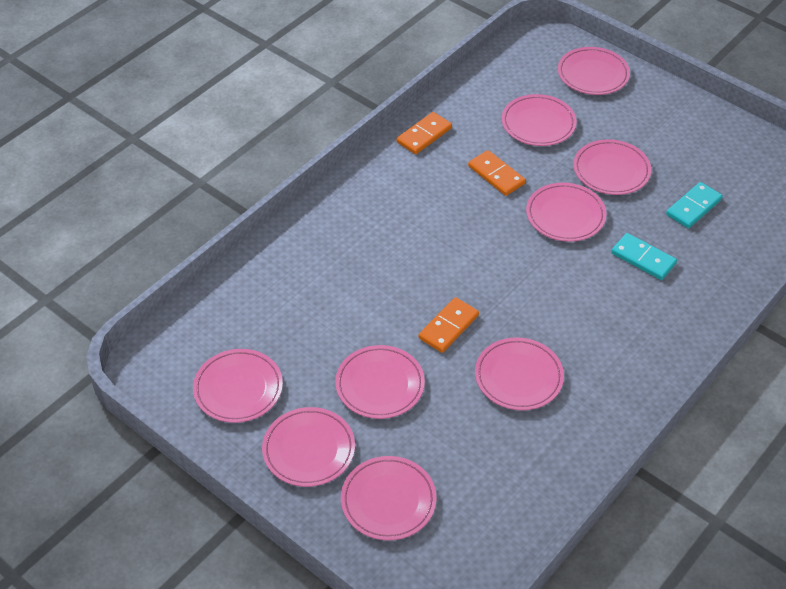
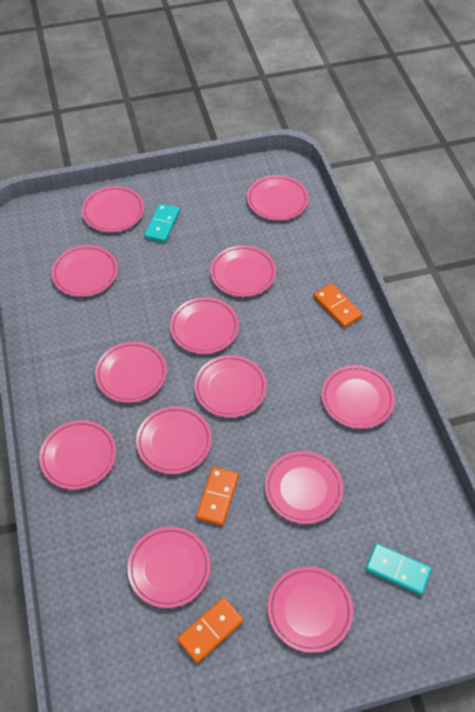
pink plate: 9 -> 13

